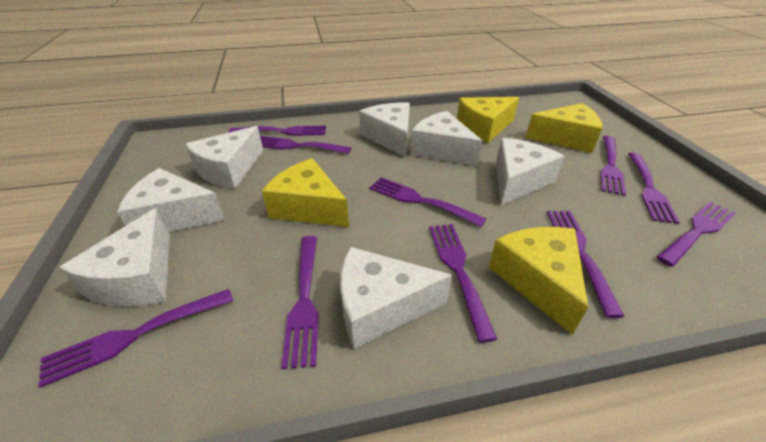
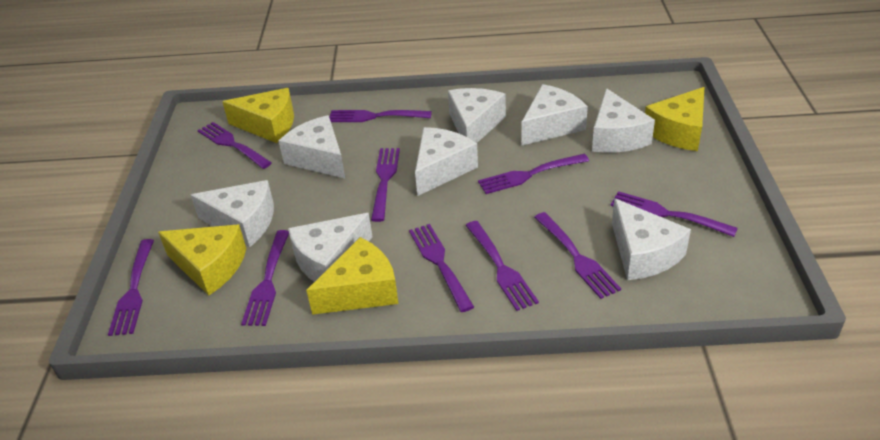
white cheese: 7 -> 8

